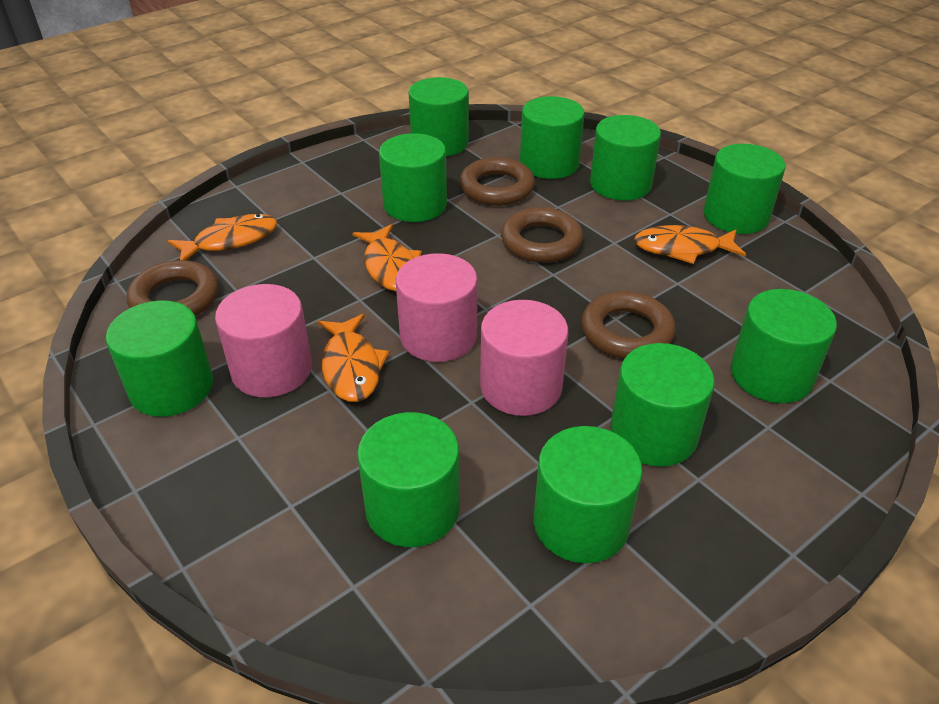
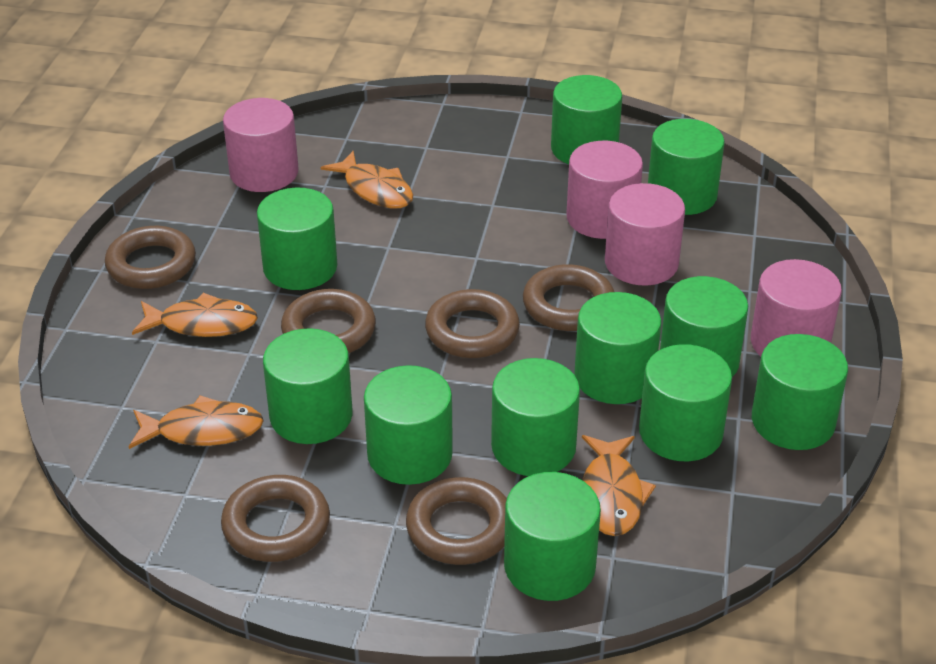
brown ring: 4 -> 6
green cylinder: 10 -> 11
pink cylinder: 3 -> 4

